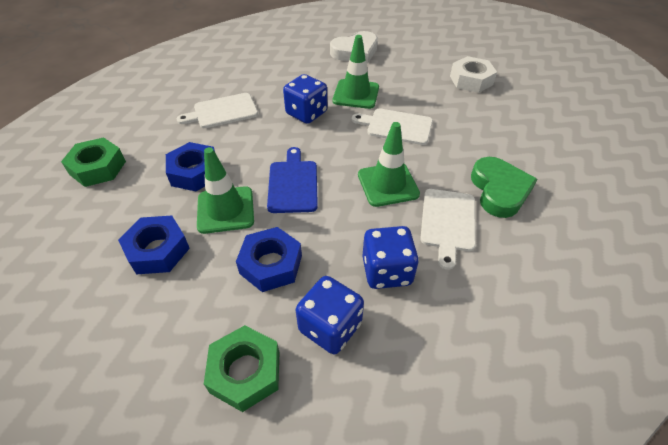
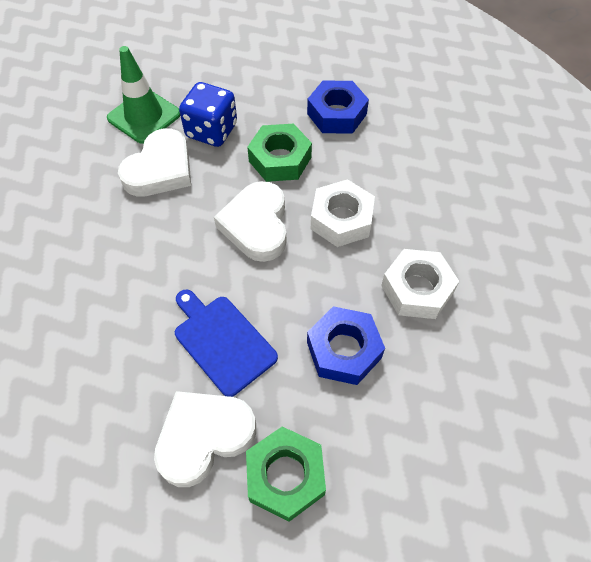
blue dice: 3 -> 1
blue nut: 3 -> 2
green heart: 1 -> 0
green traffic cone: 3 -> 1
white cutting board: 3 -> 0
white heart: 1 -> 3
white nut: 1 -> 2

